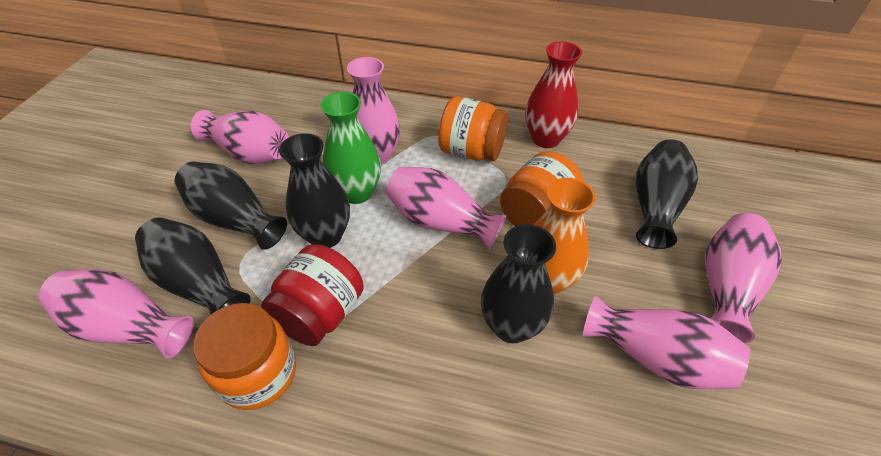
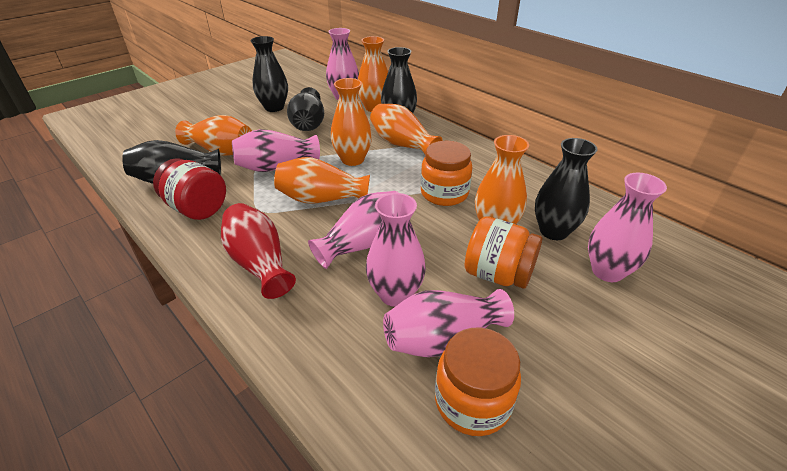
green vase: 1 -> 0
orange vase: 1 -> 6

